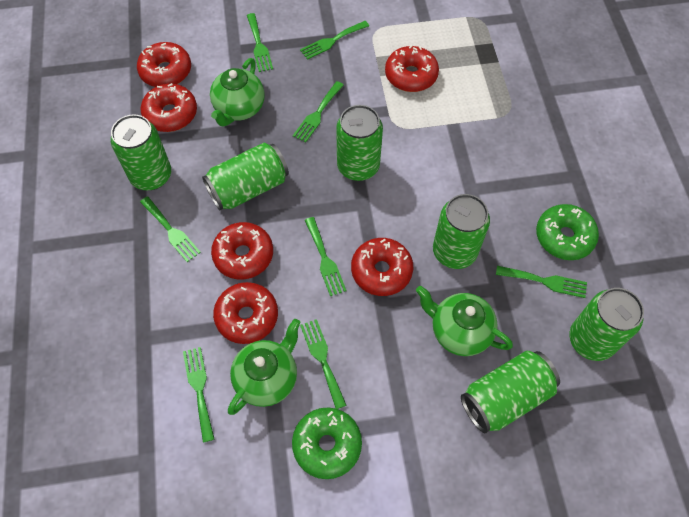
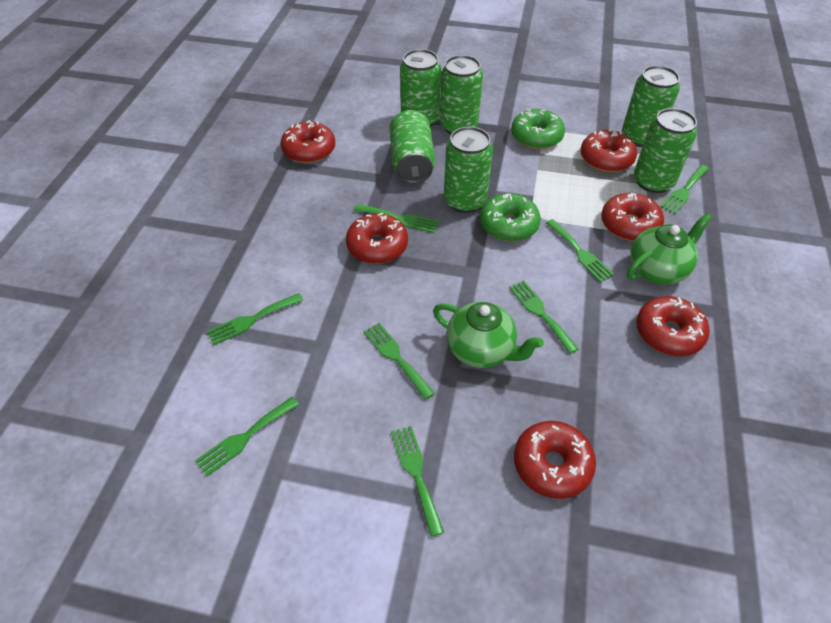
green teapot: 3 -> 2

